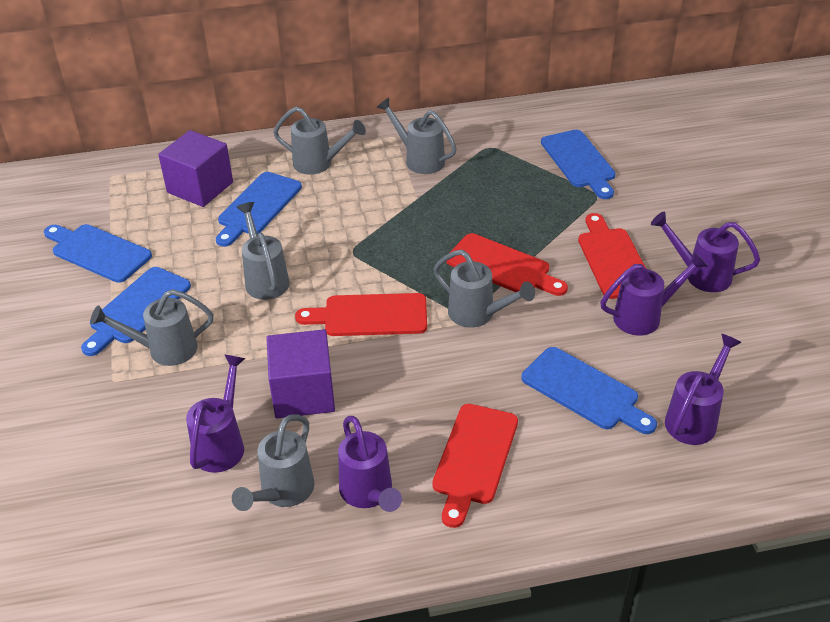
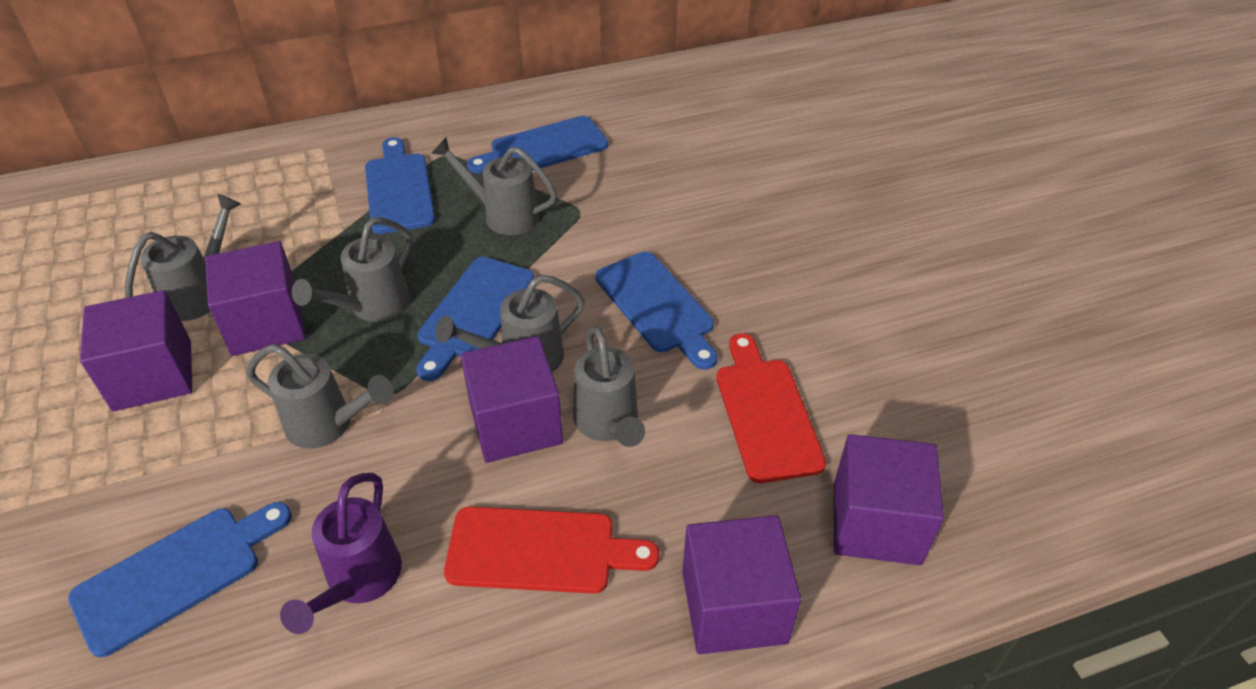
purple cube: 2 -> 5
purple watering can: 5 -> 1
red cutting board: 4 -> 2

